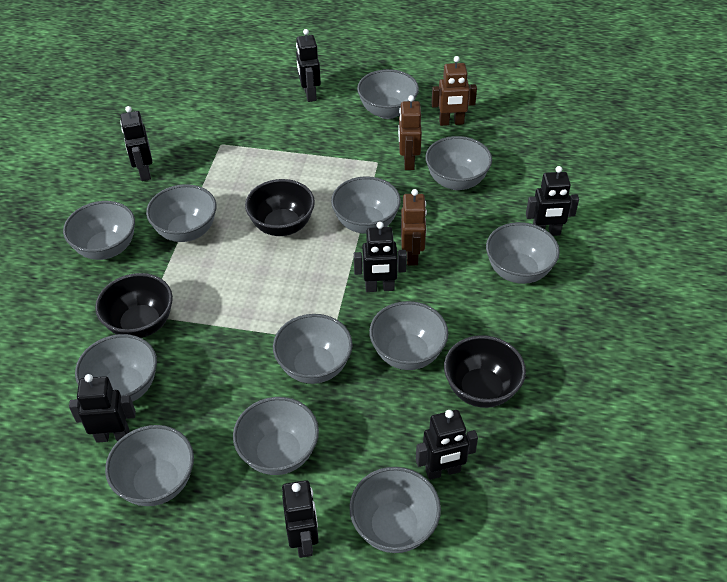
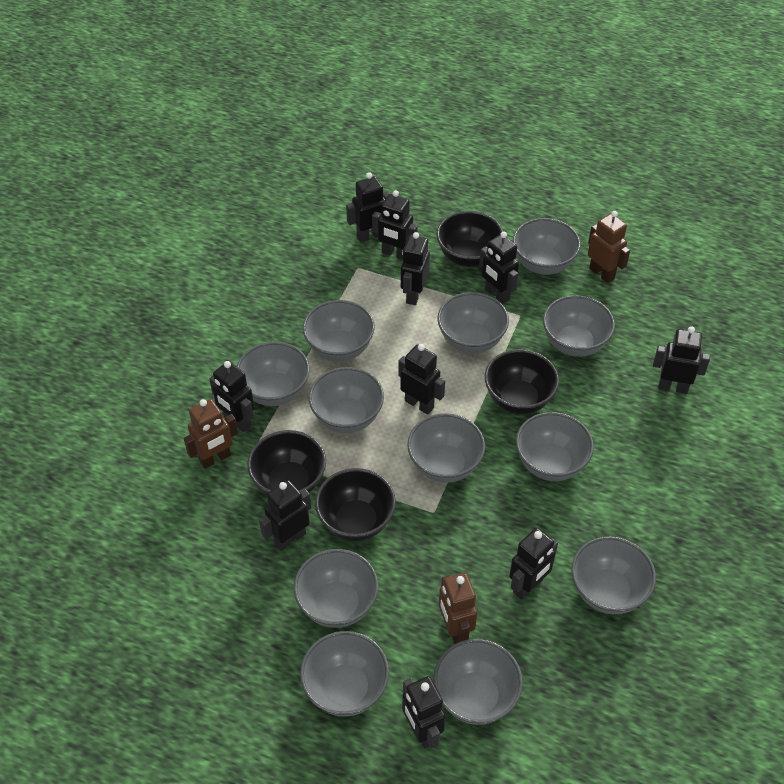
black bowl: 3 -> 4
black robot: 7 -> 10

